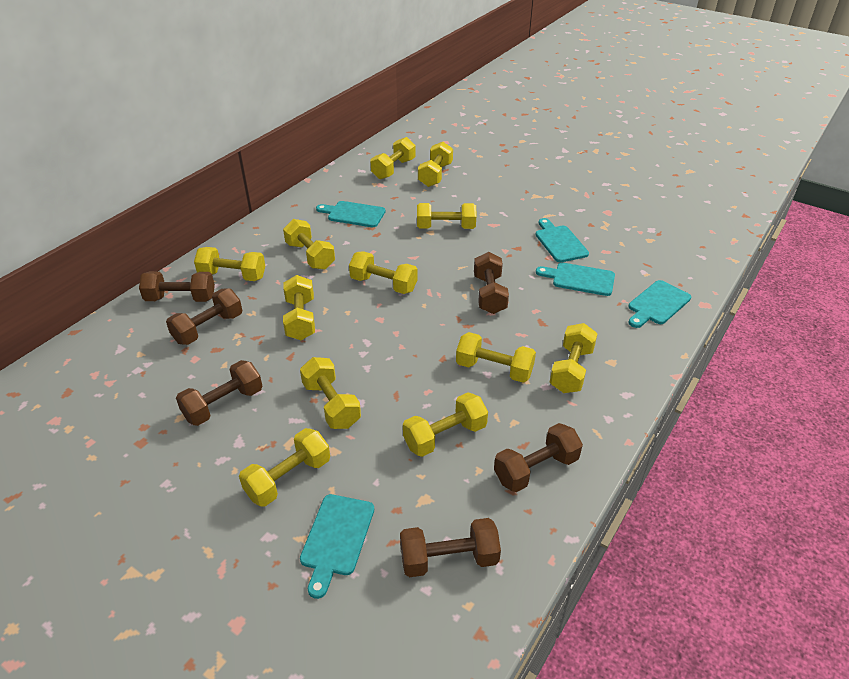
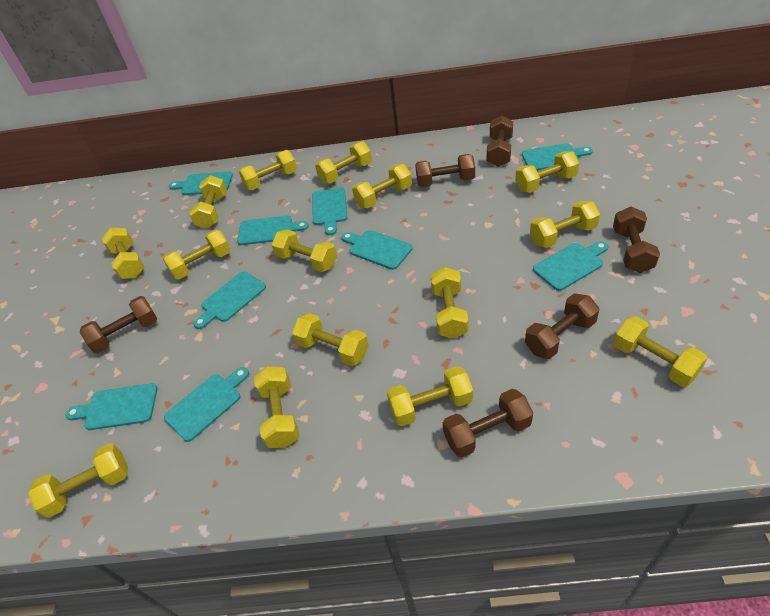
turquoise cutting board: 5 -> 9
yellow dumbbell: 12 -> 15

